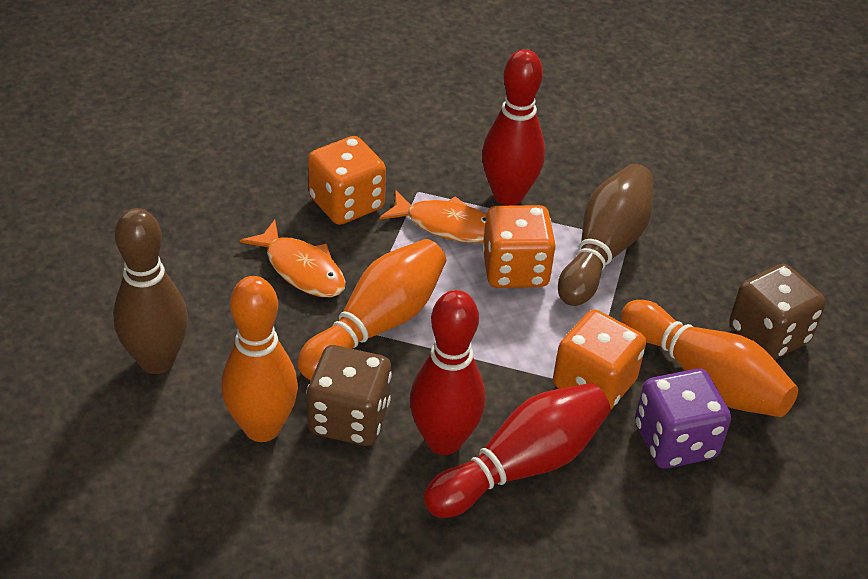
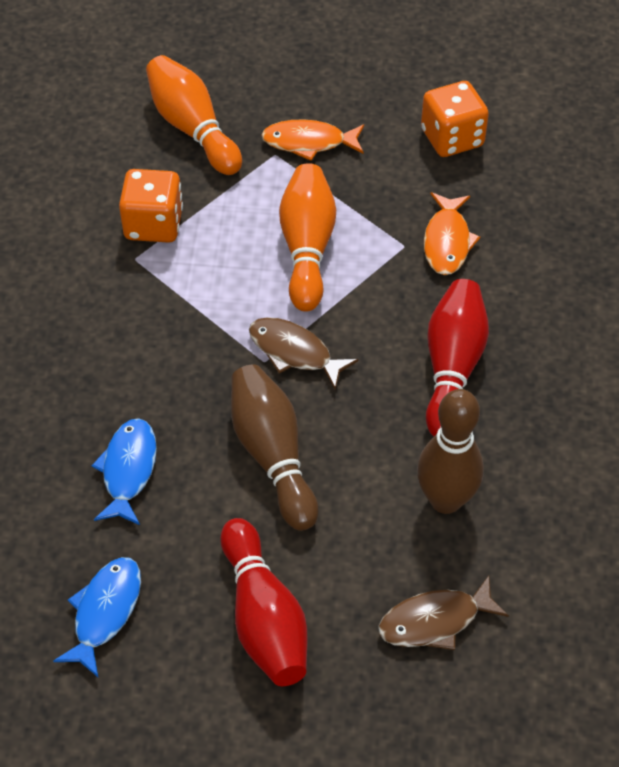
blue fish: 0 -> 2
brown dice: 2 -> 0
brown fish: 0 -> 2
orange bowling pin: 3 -> 2
orange dice: 3 -> 2
purple dice: 1 -> 0
red bowling pin: 3 -> 2

